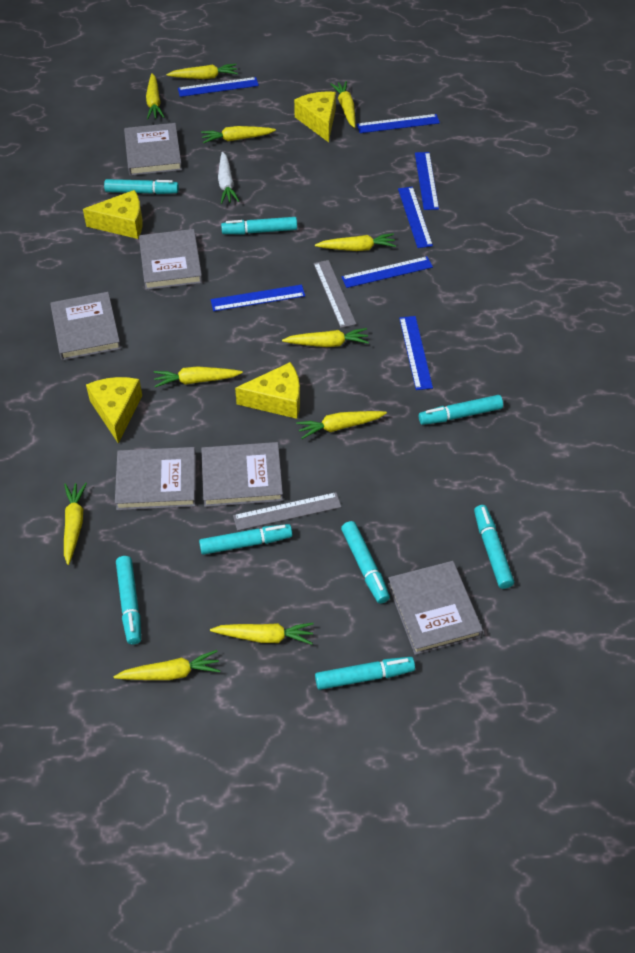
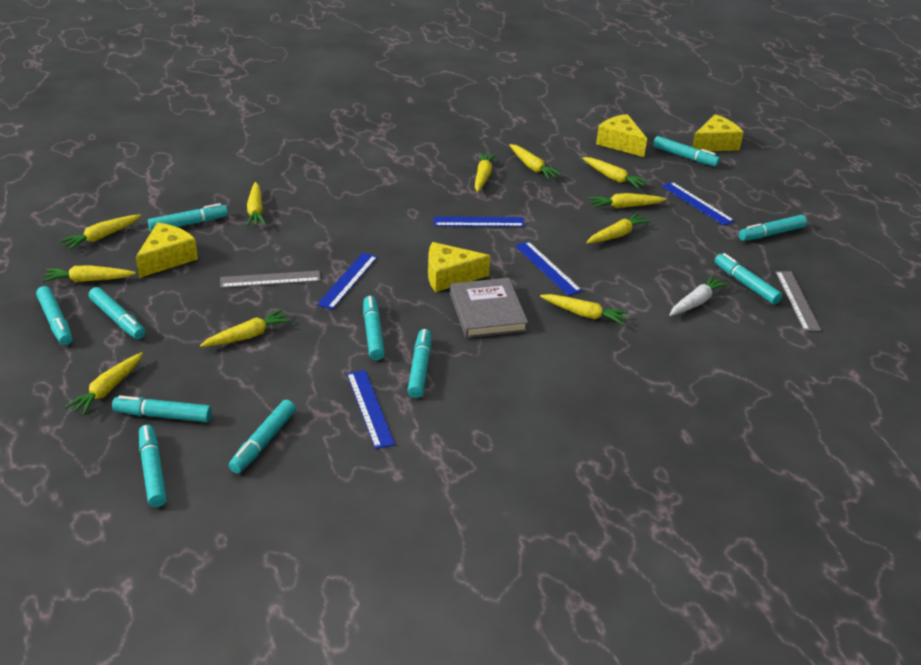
blue ruler: 7 -> 5
grey book: 6 -> 1
turquoise marker: 8 -> 11

